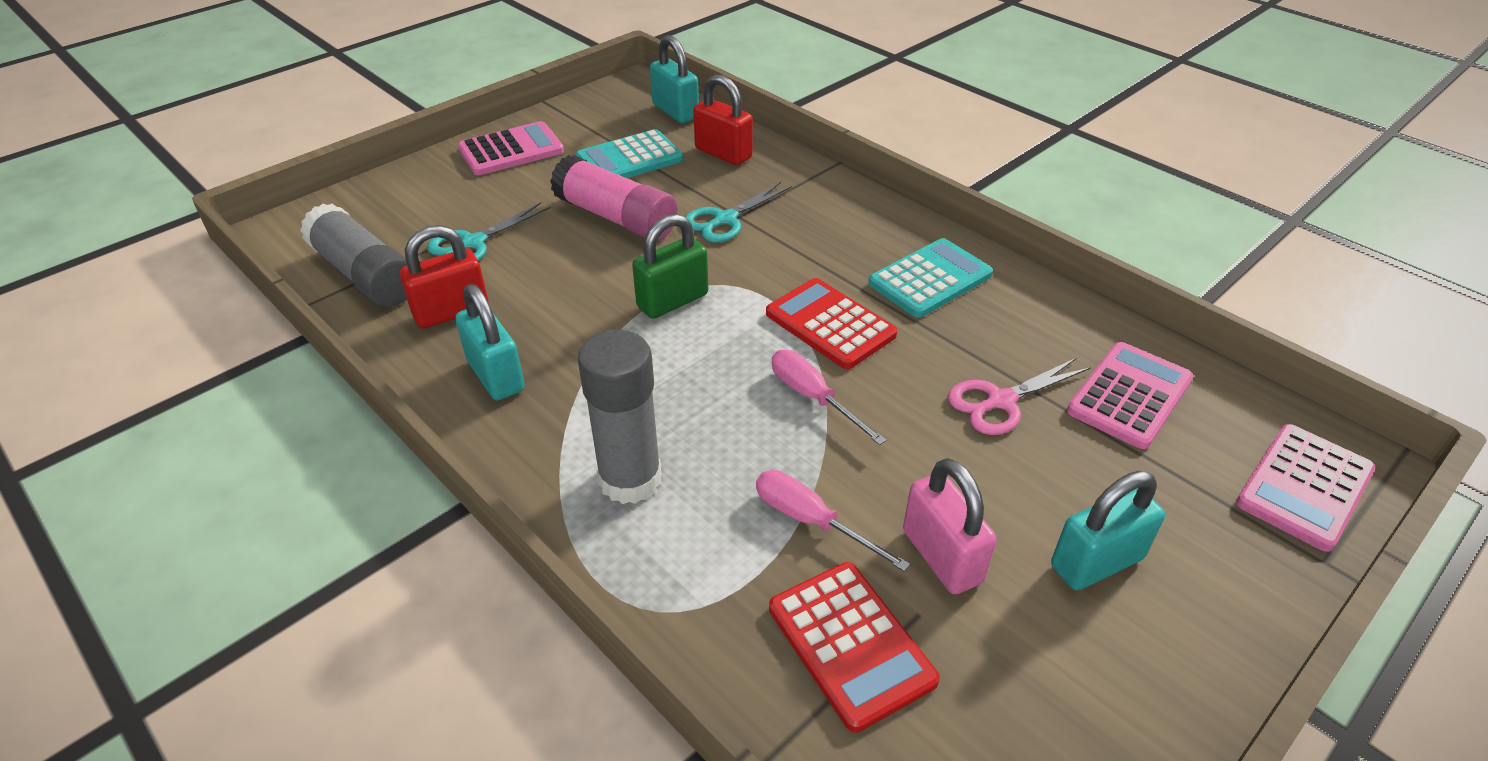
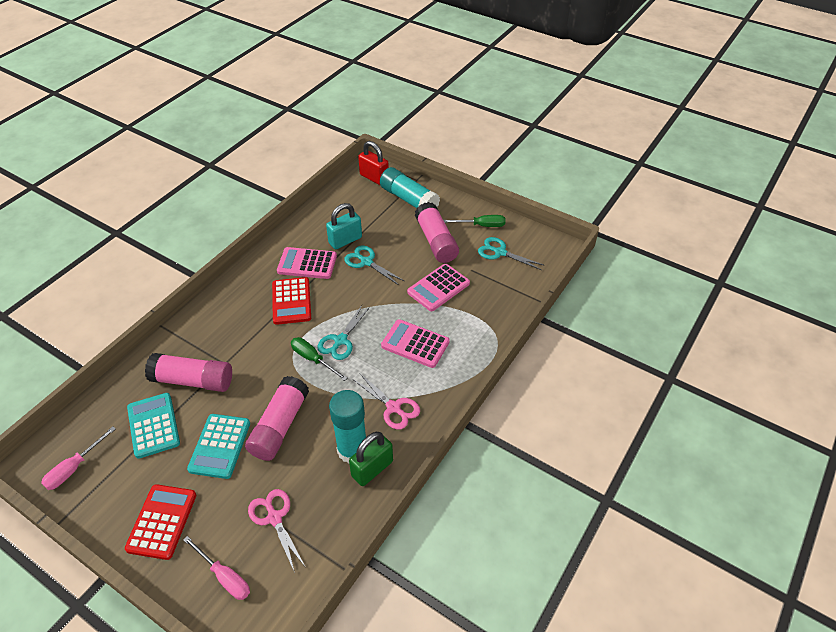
green screwdriver: 0 -> 2
grey glue stick: 2 -> 0
pink glue stick: 1 -> 3
pink padlock: 1 -> 0
pink scissors: 1 -> 2
red padlock: 2 -> 1
turquoise glue stick: 0 -> 2
turquoise padlock: 3 -> 1
turquoise scissors: 2 -> 3

